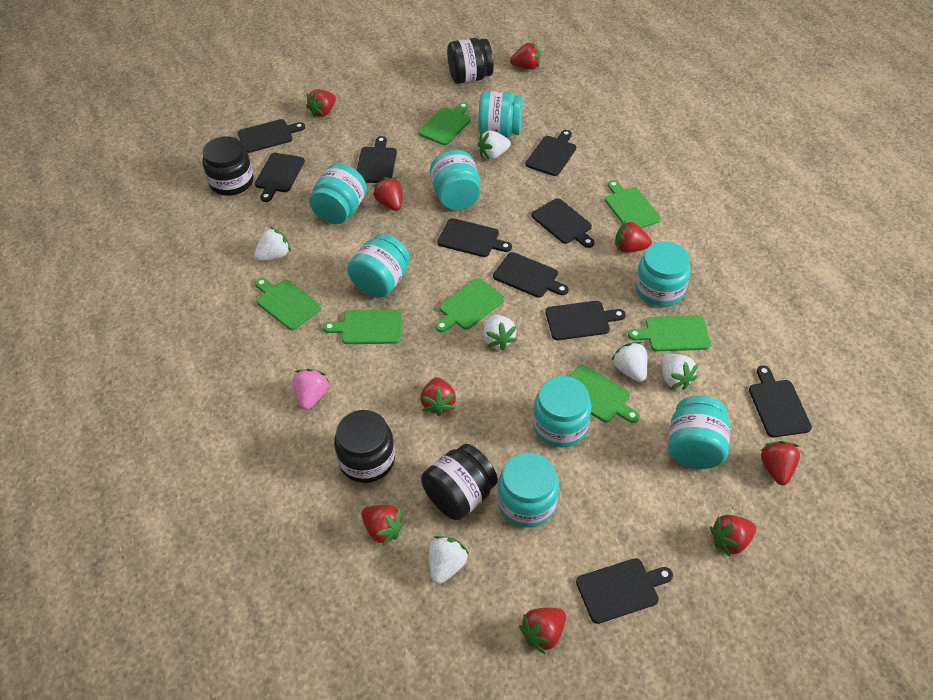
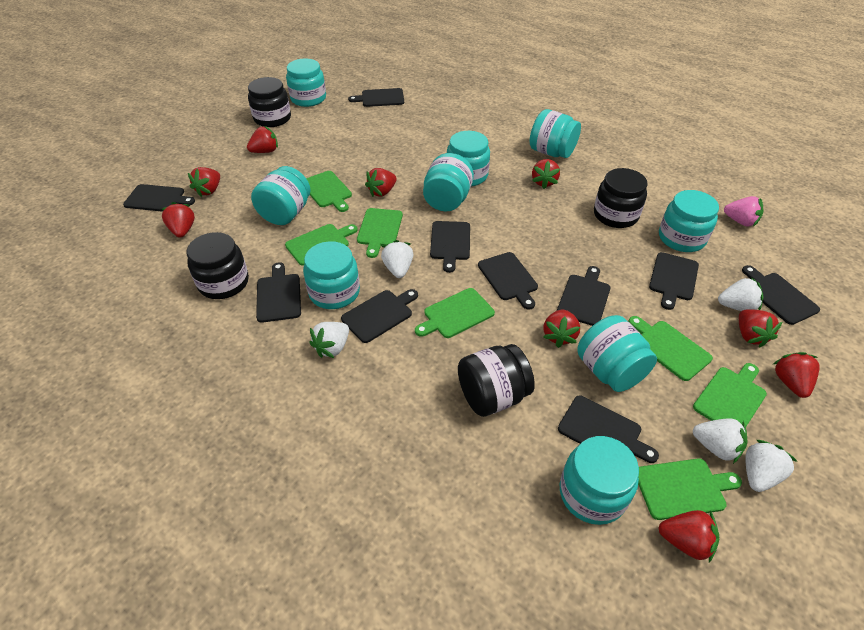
turquoise jar: 8 -> 9
white strawberry: 6 -> 5

